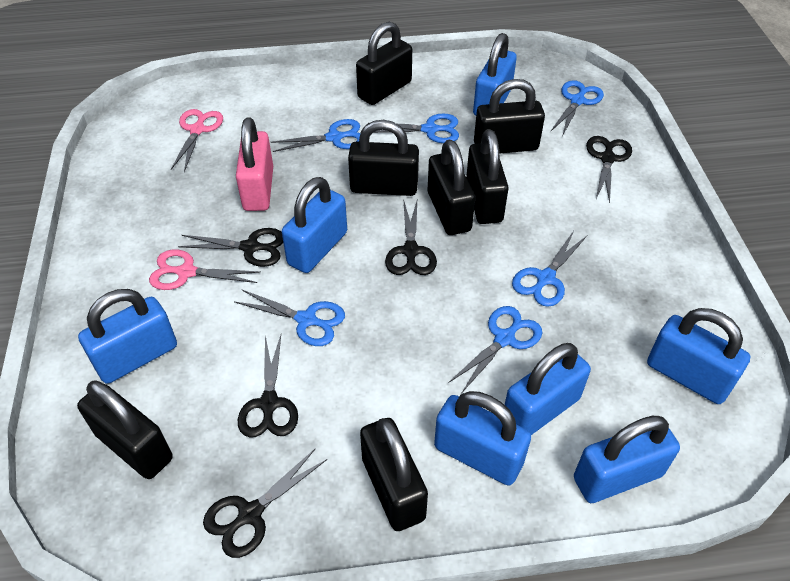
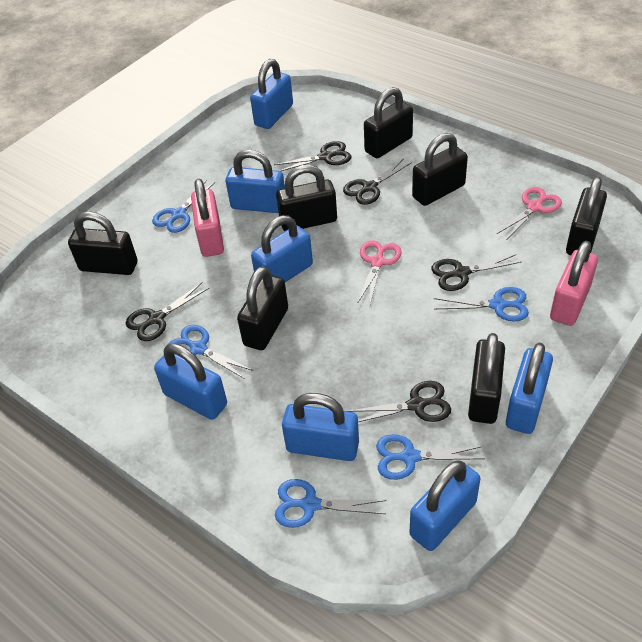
blue scissors: 6 -> 5
pink padlock: 1 -> 2

